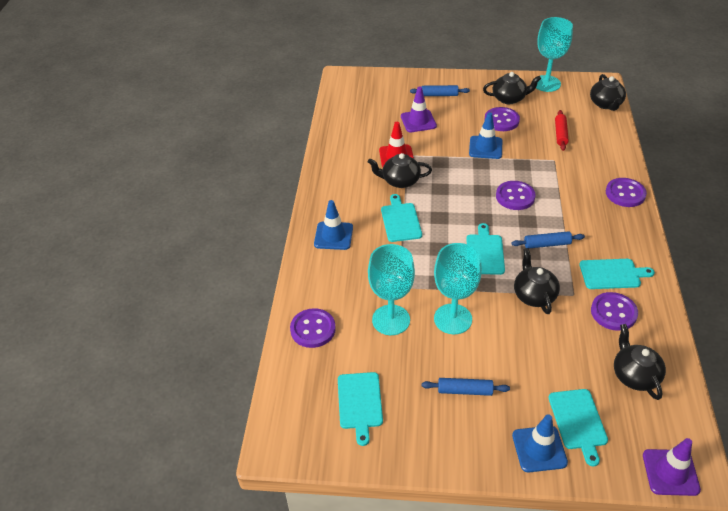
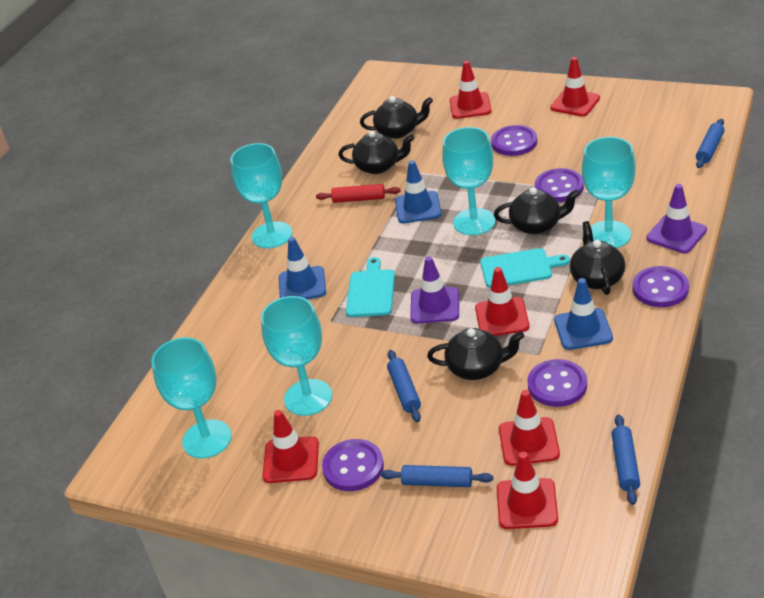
blue rolling pin: 3 -> 4
red traffic cone: 1 -> 6
turquoise cutting board: 5 -> 2
turquoise goblet: 3 -> 5

